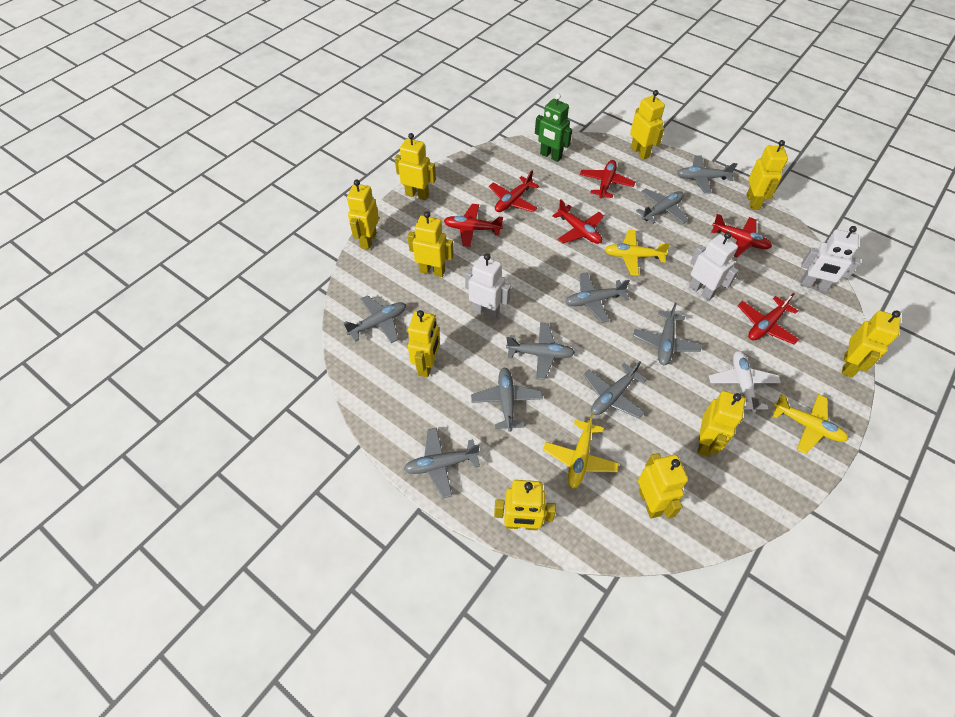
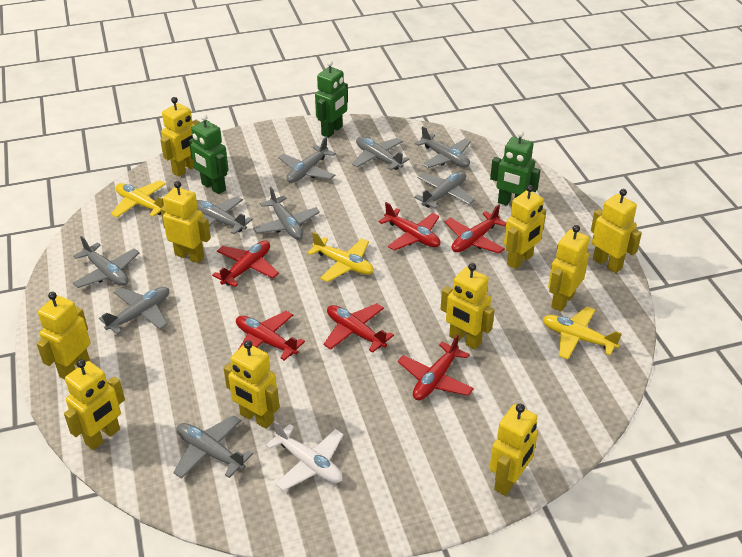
green robot: 1 -> 3
white robot: 3 -> 0

